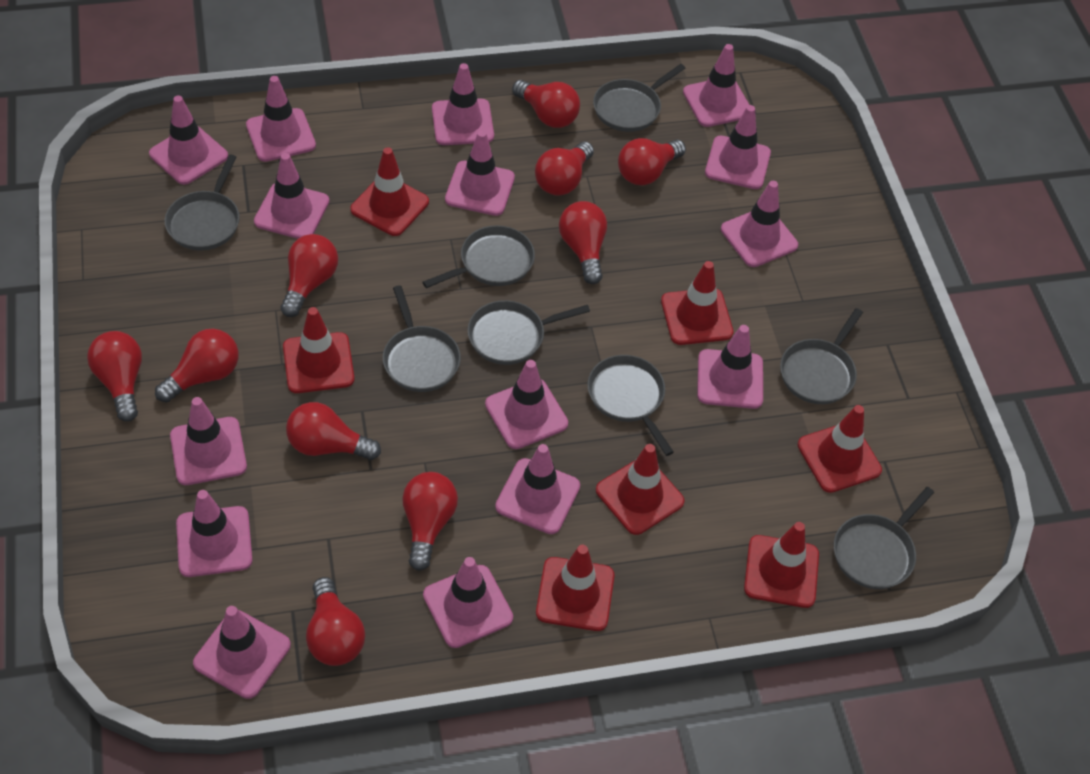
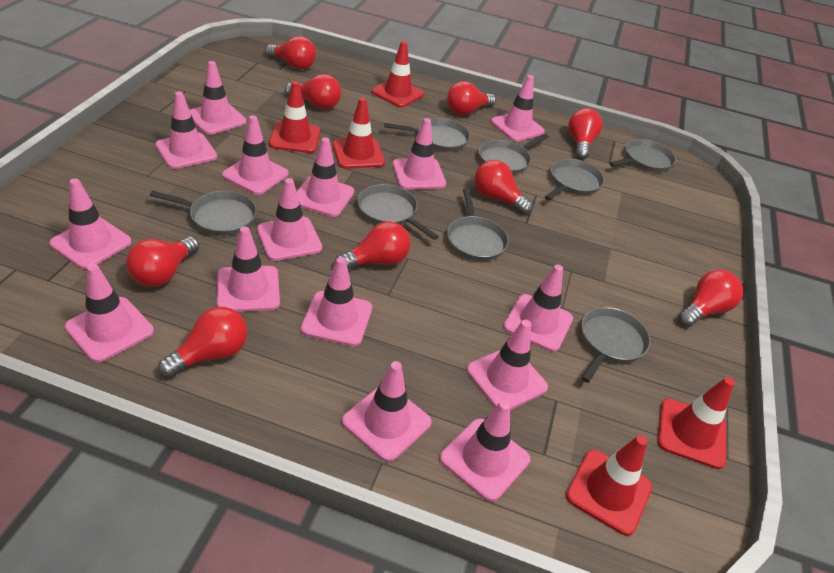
red light bulb: 10 -> 9
red traffic cone: 7 -> 5

